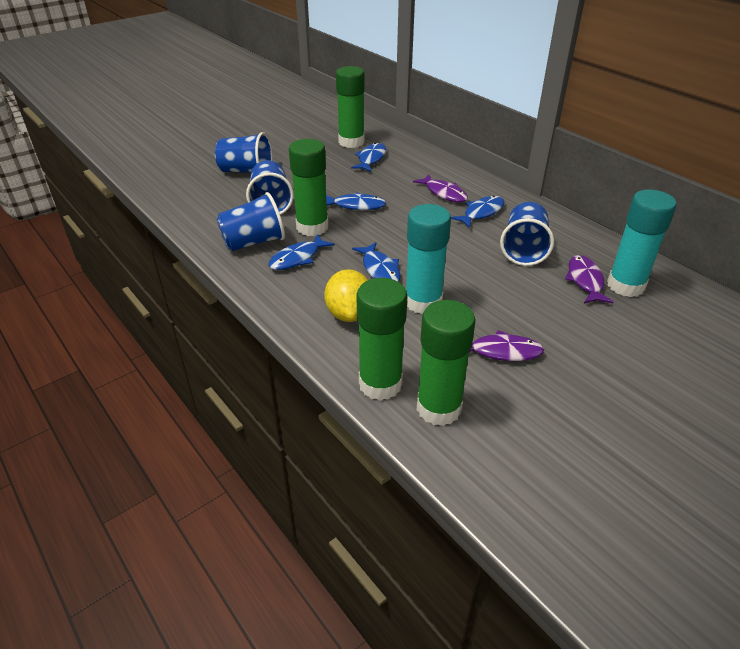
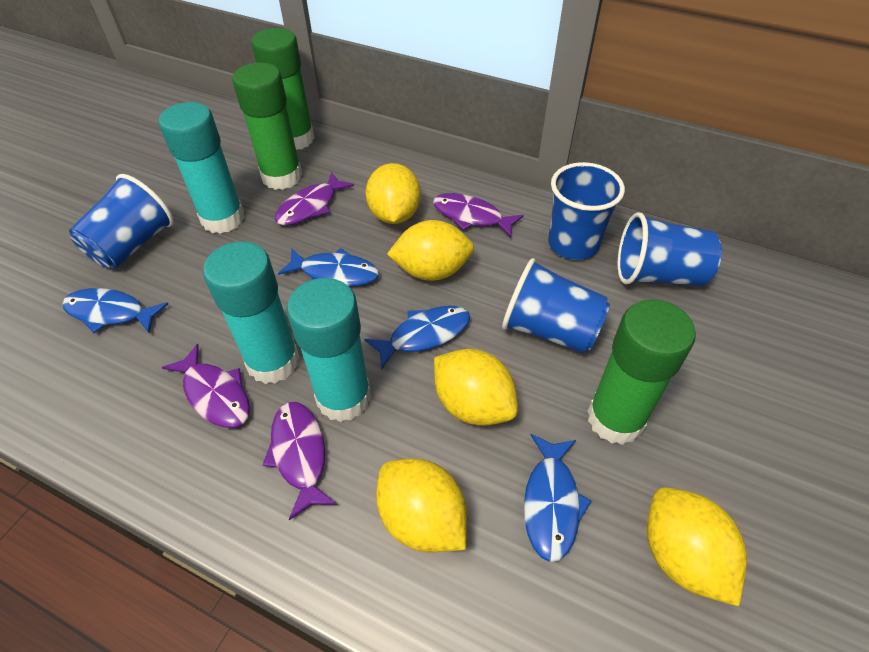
blue fish: 5 -> 4
green glue stick: 4 -> 3
purple fish: 3 -> 4
turquoise glue stick: 2 -> 3
yellow lemon: 1 -> 5

